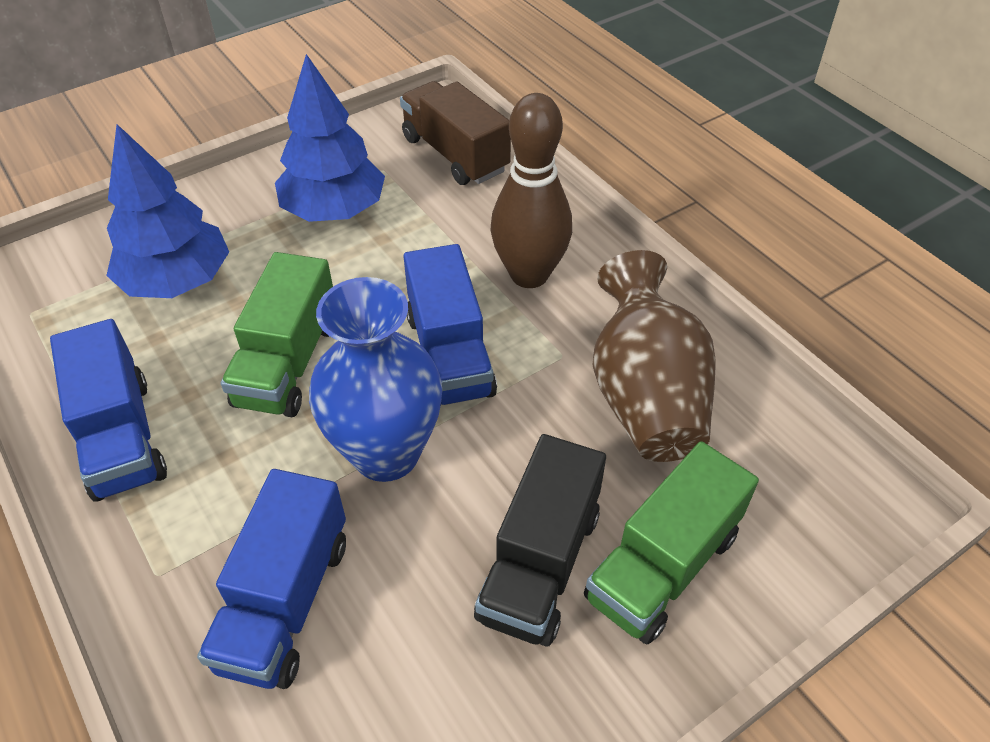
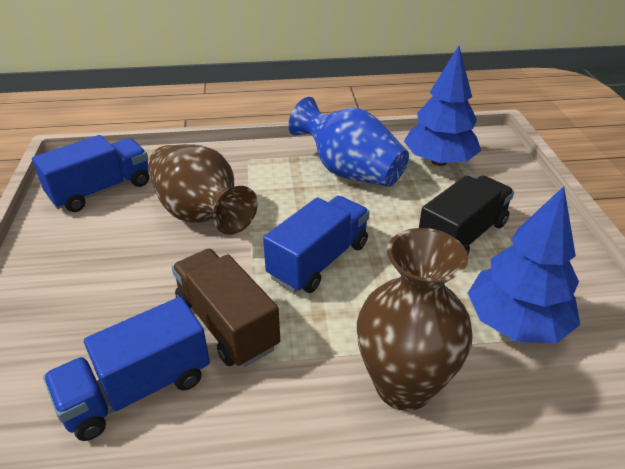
brown bowling pin: 1 -> 0
brown vase: 1 -> 2
green truck: 2 -> 0

